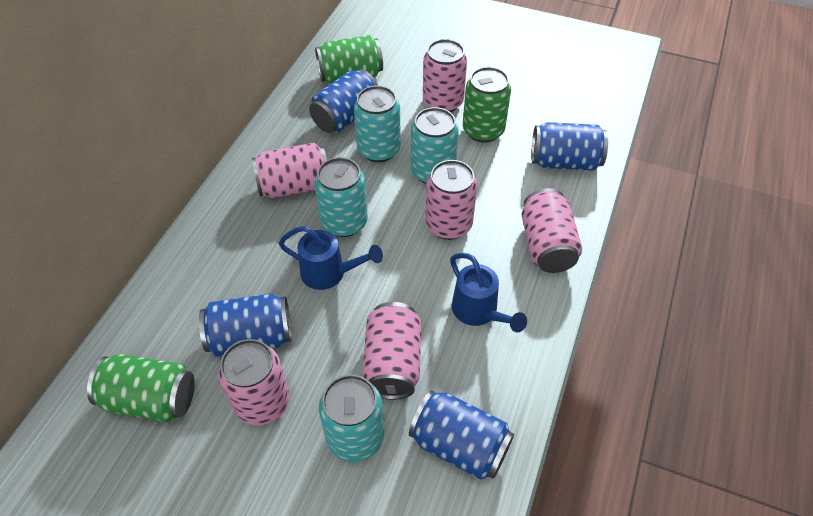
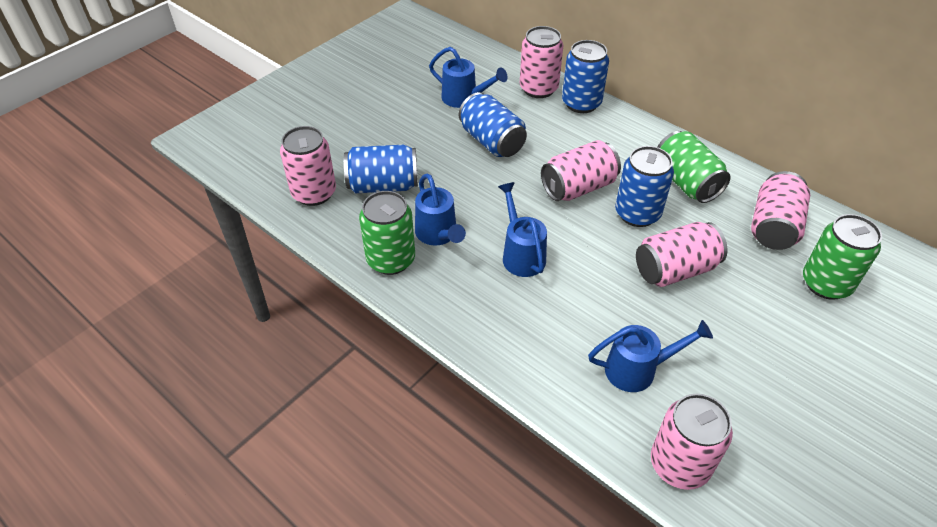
blue watering can: 2 -> 4
turquoise can: 4 -> 0

